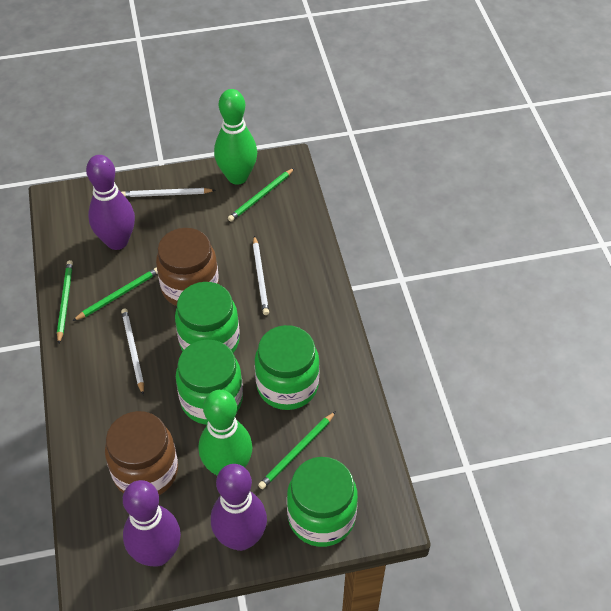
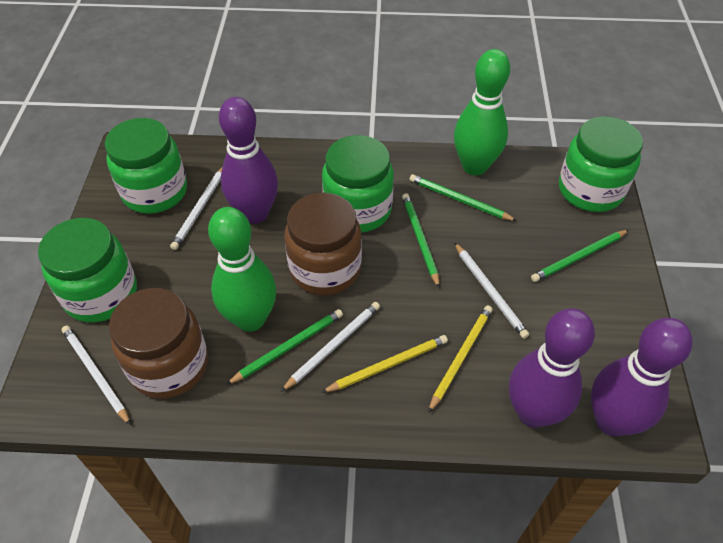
white pencil: 3 -> 4
yellow pencil: 0 -> 2

